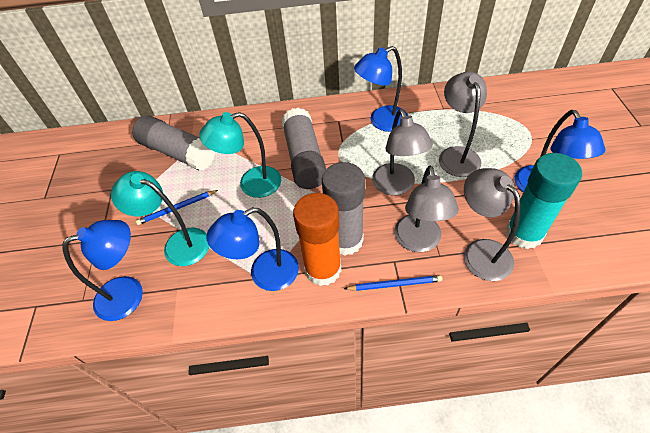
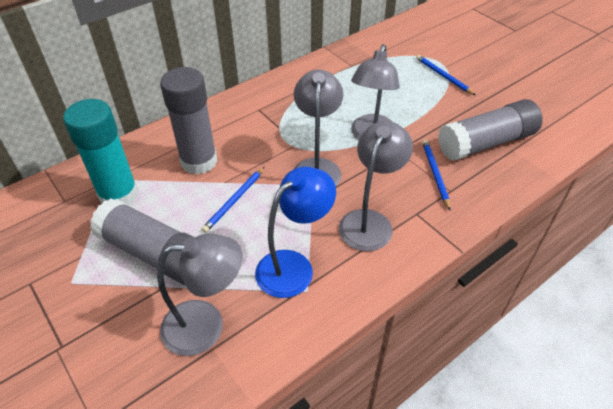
blue lamp: 4 -> 1
blue pencil: 2 -> 3
orange glue stick: 1 -> 0
turquoise lamp: 2 -> 0

